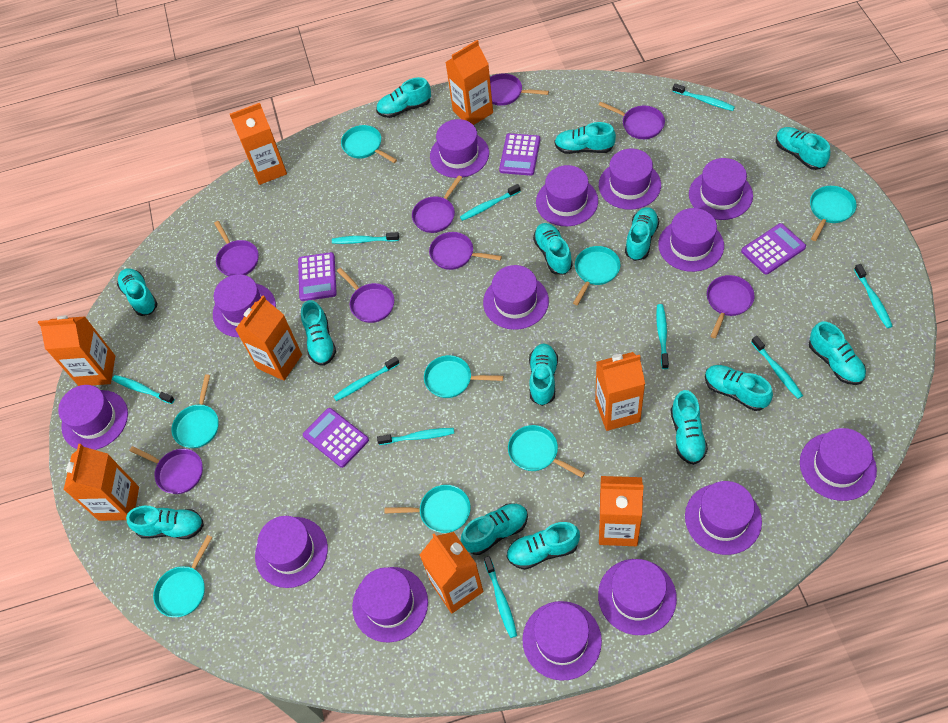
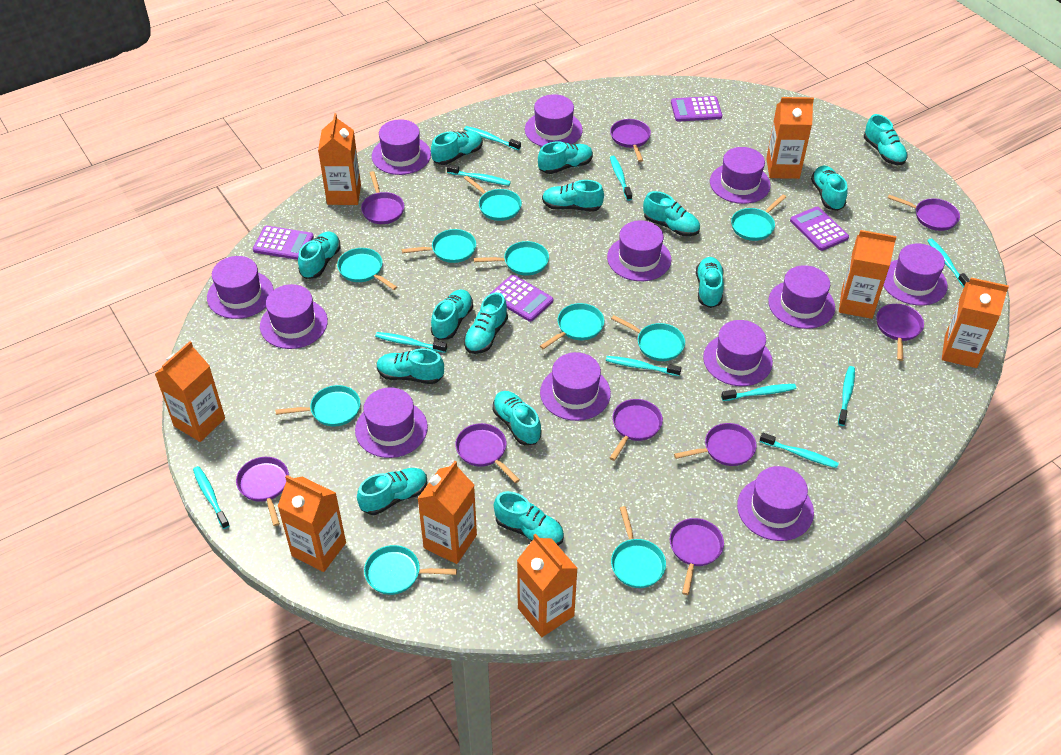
purple hat: 14 -> 12
purple pan: 8 -> 9
turquoise pan: 8 -> 10

